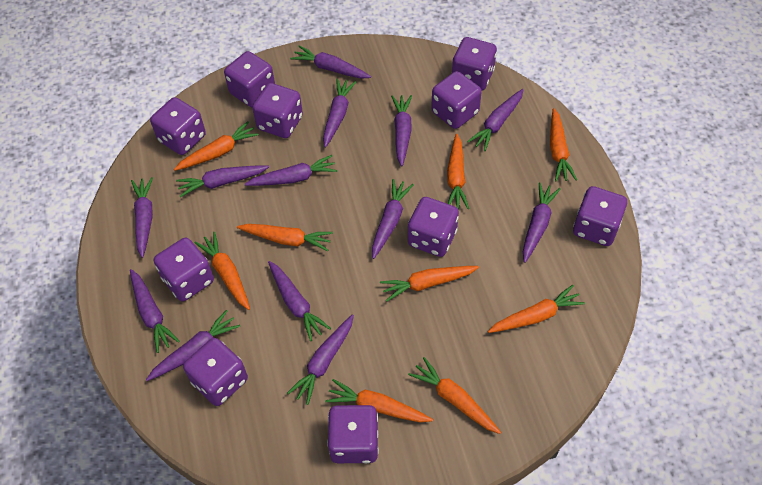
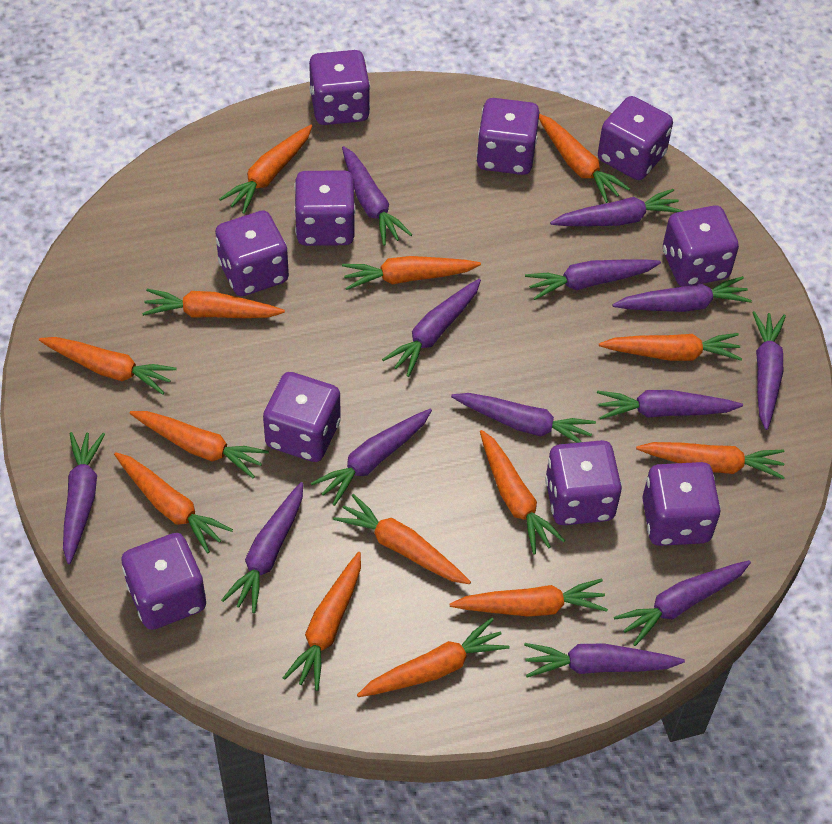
orange carrot: 9 -> 14

